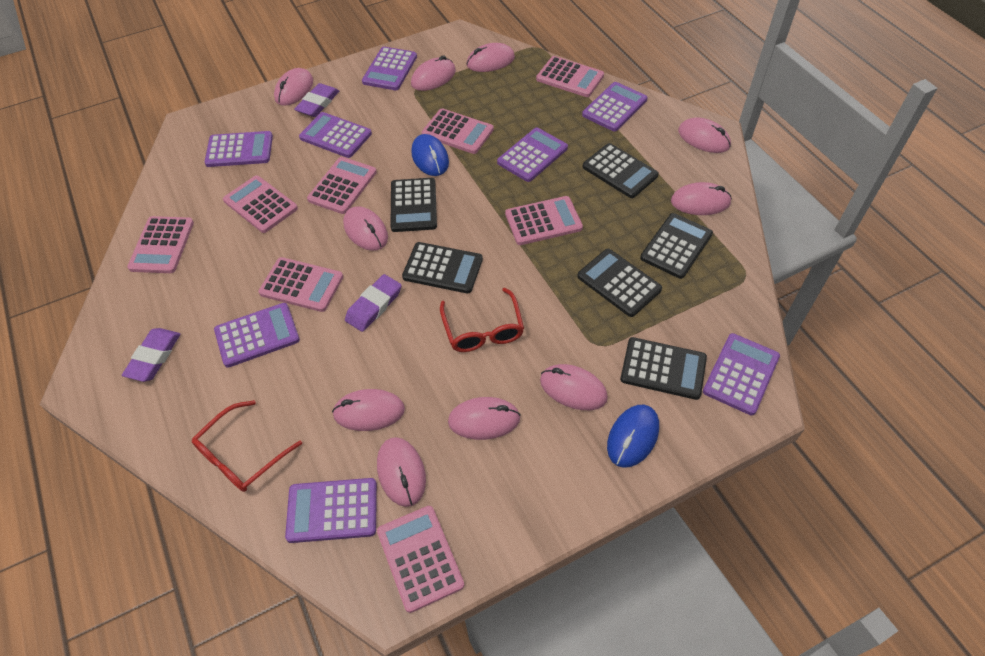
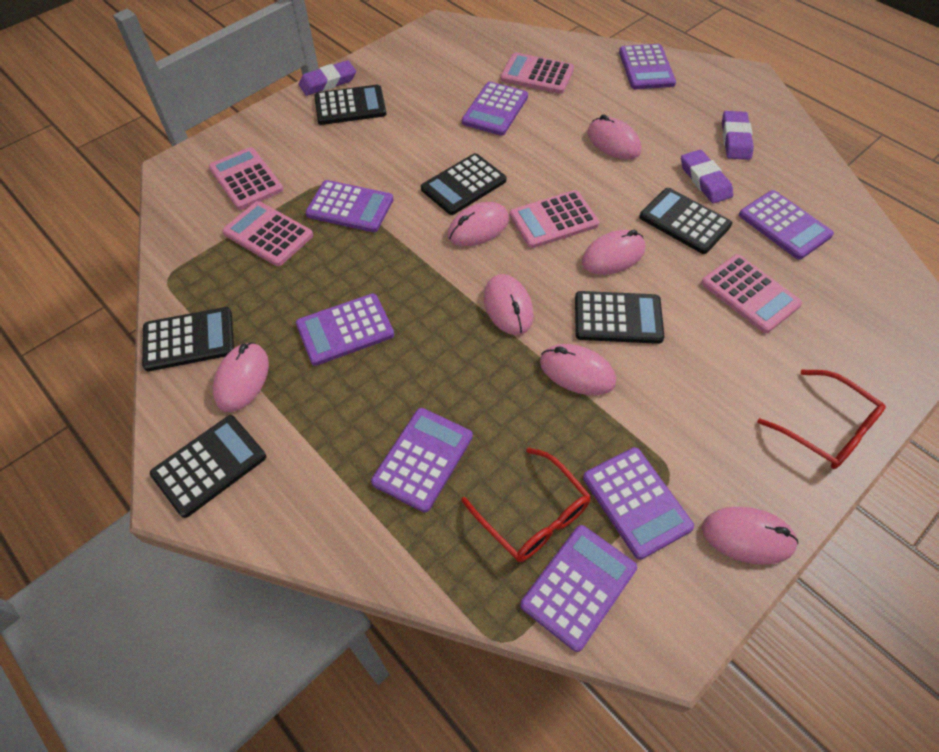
blue mouse: 2 -> 0
pink calculator: 8 -> 5
pink mouse: 10 -> 7

